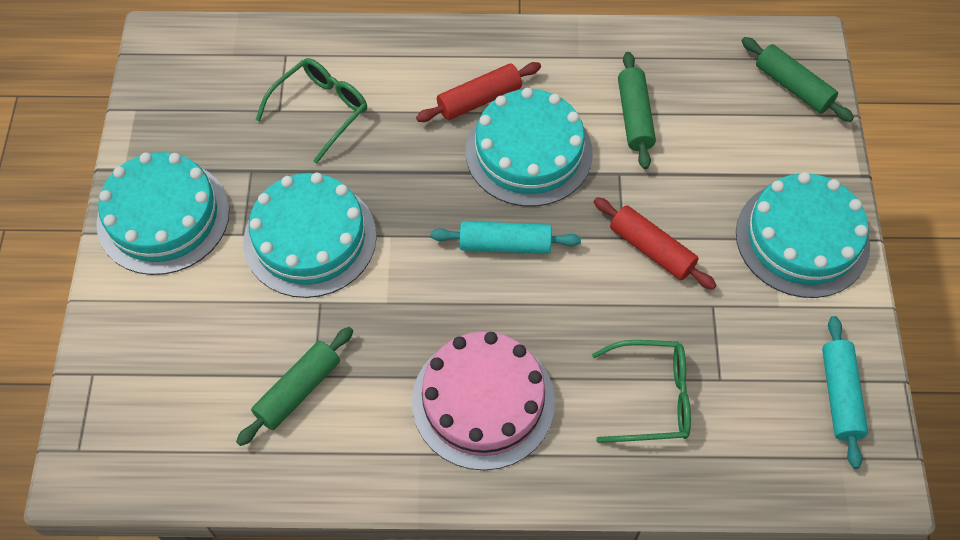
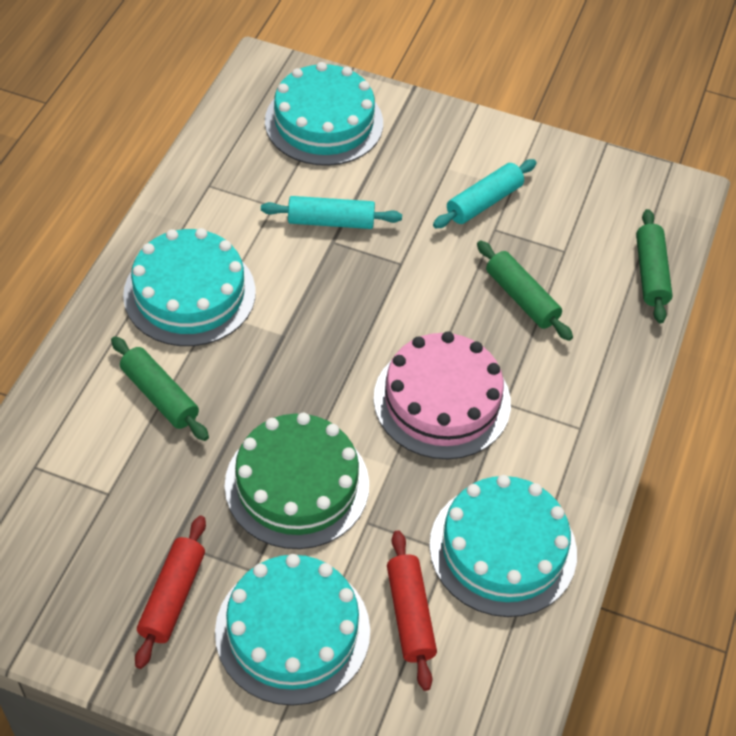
green cake: 0 -> 1
green glasses: 2 -> 0

